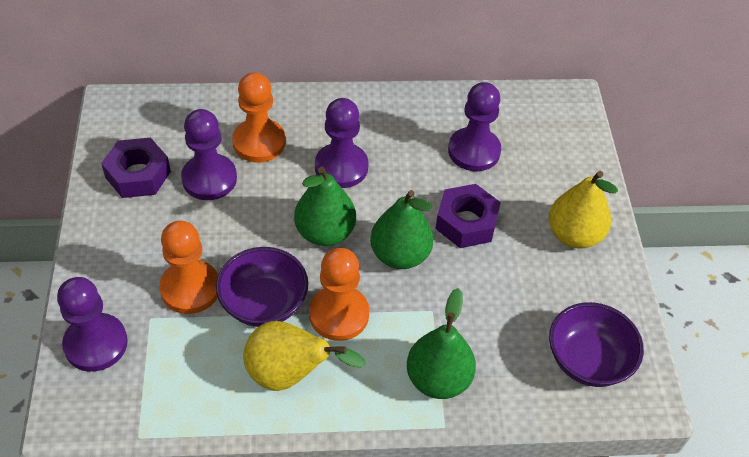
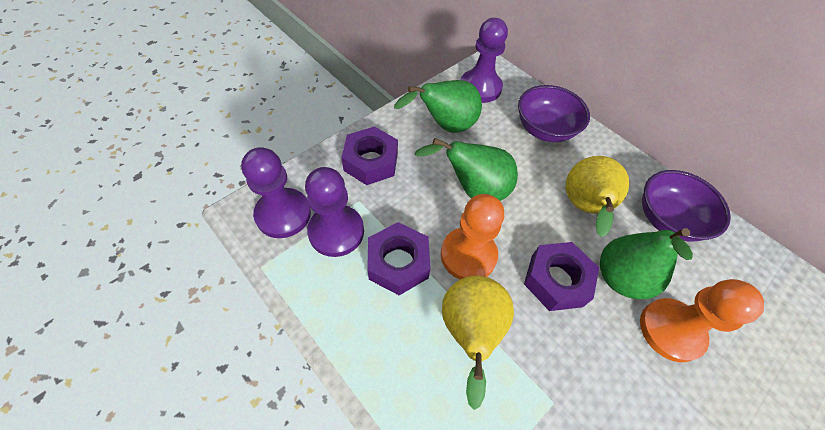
orange pawn: 3 -> 2
purple nut: 2 -> 3
purple pawn: 4 -> 3

